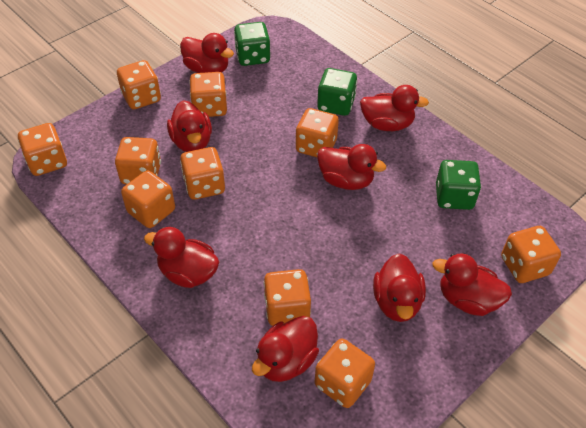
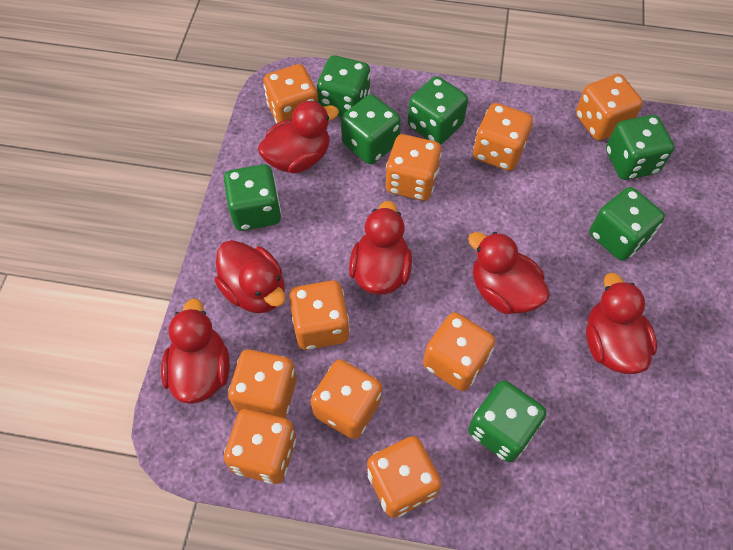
green dice: 3 -> 7
red duck: 8 -> 6

